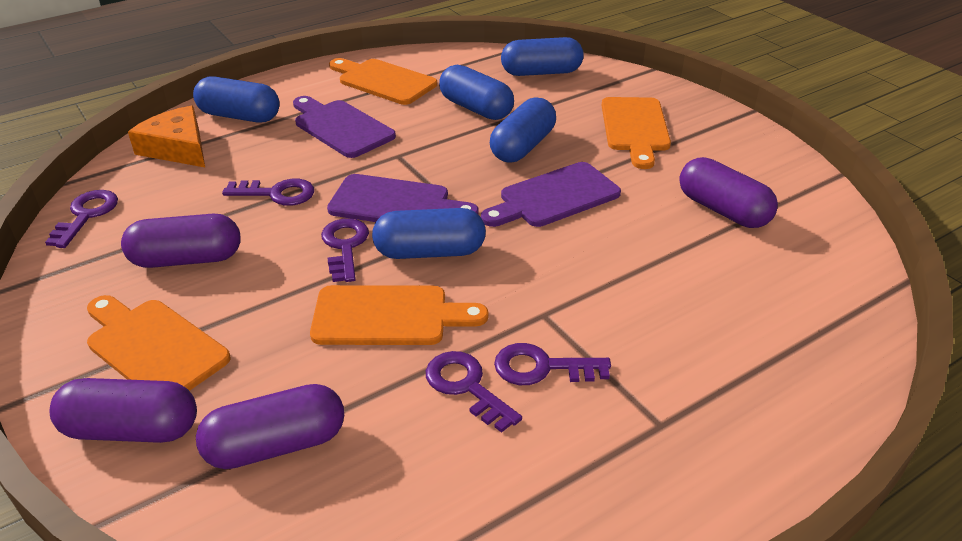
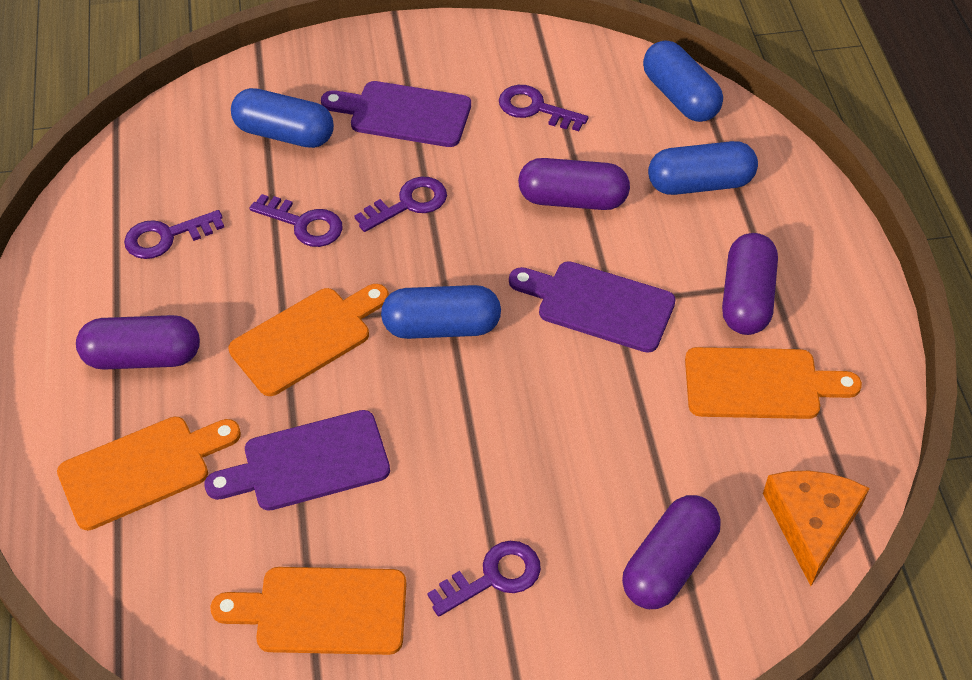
blue capsule: 5 -> 4

